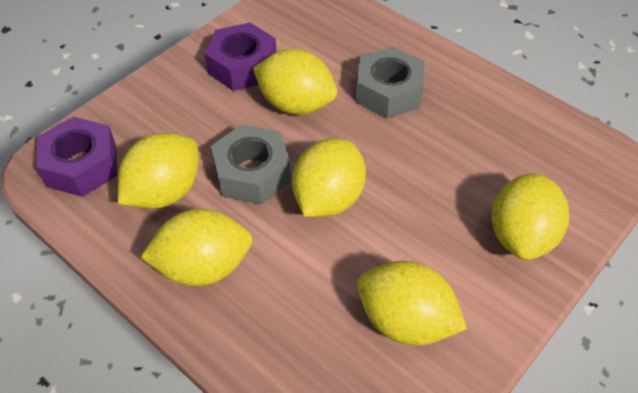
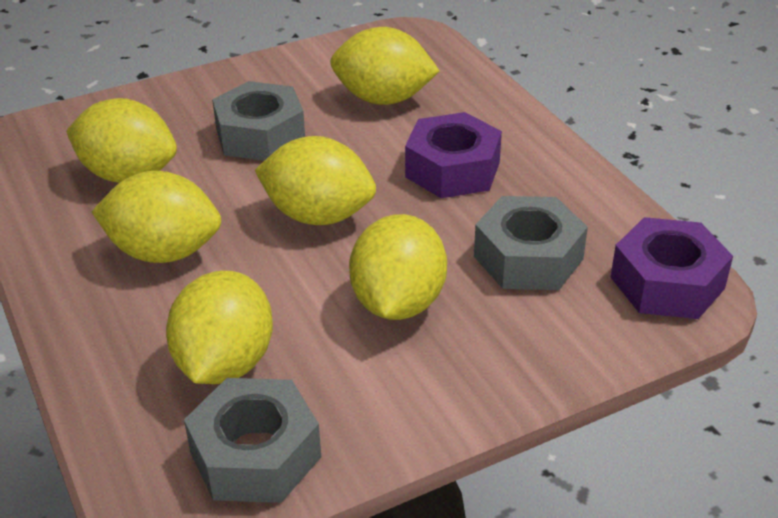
grey nut: 2 -> 3

